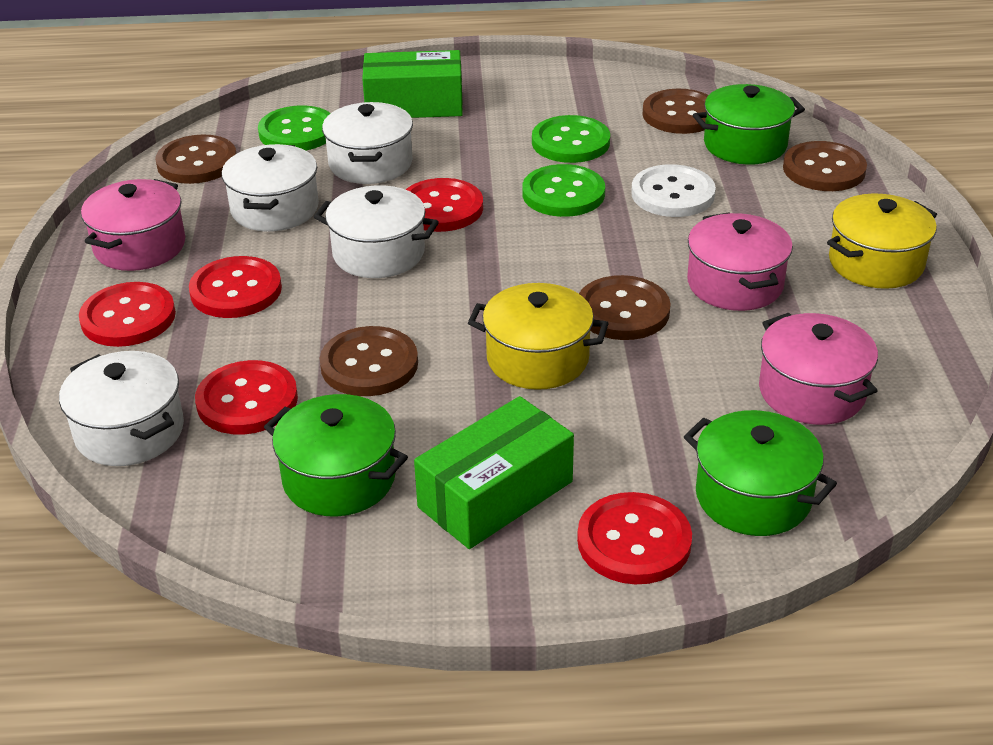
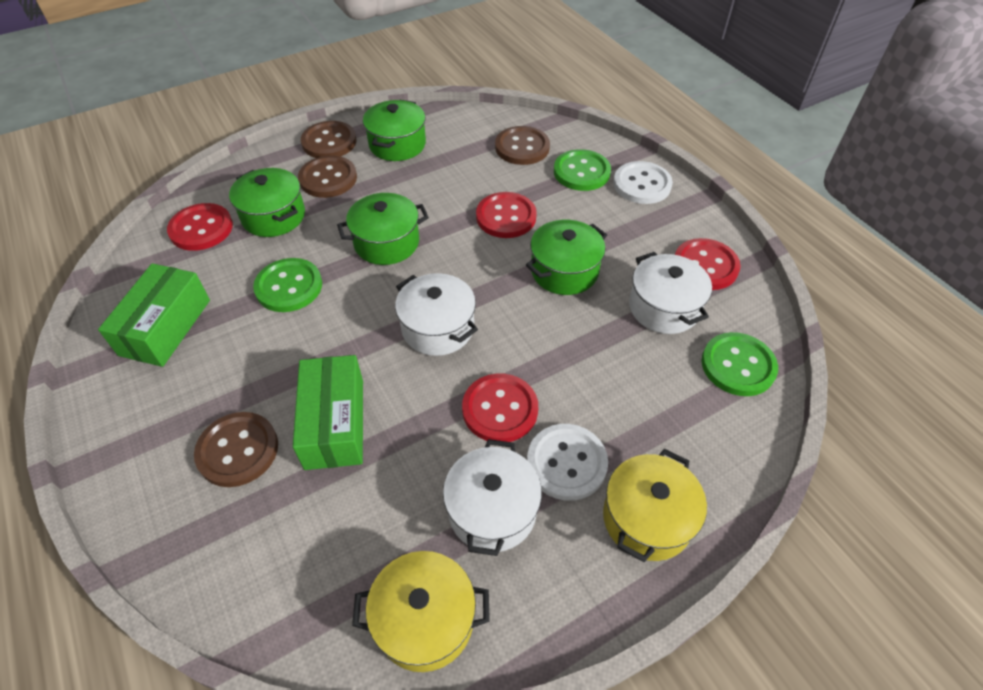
brown button: 5 -> 4
green pot: 3 -> 4
pink pot: 3 -> 0
red button: 5 -> 4
white button: 1 -> 2
white pot: 4 -> 3

